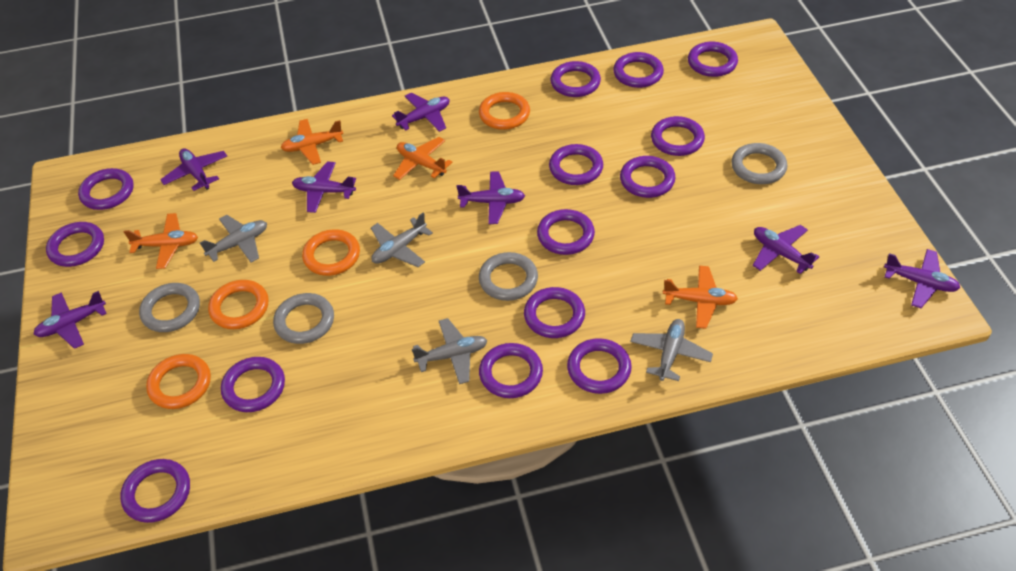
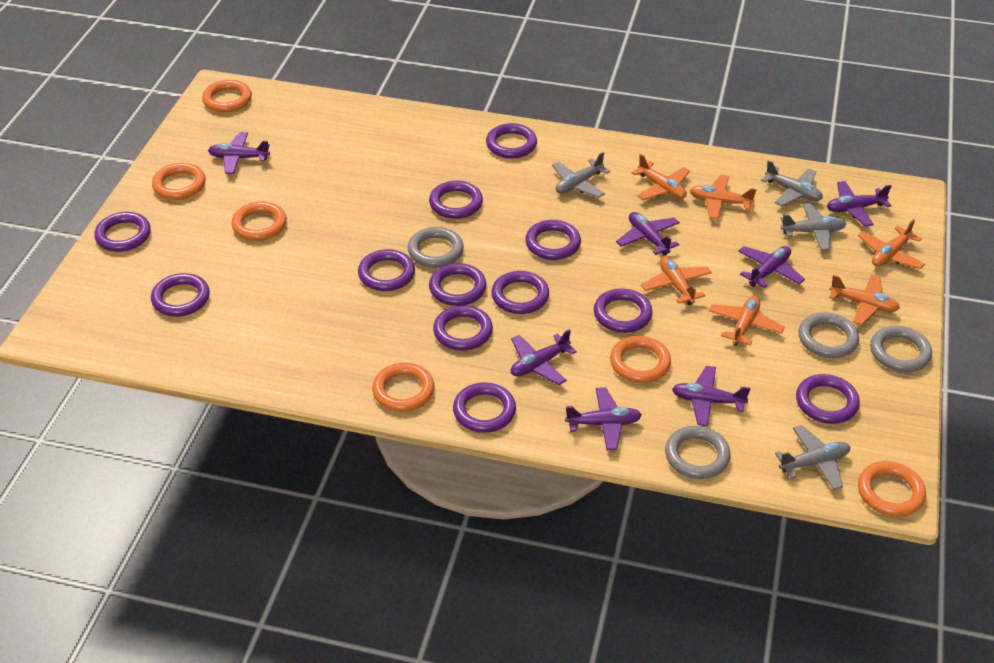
orange plane: 4 -> 6
orange ring: 4 -> 6
purple ring: 14 -> 12

